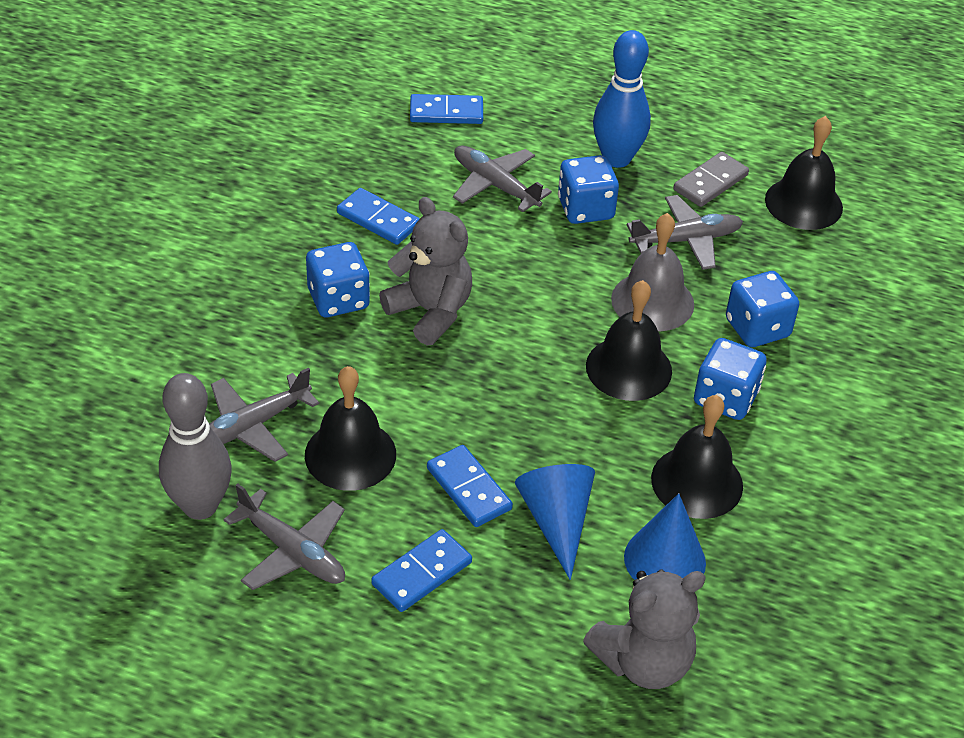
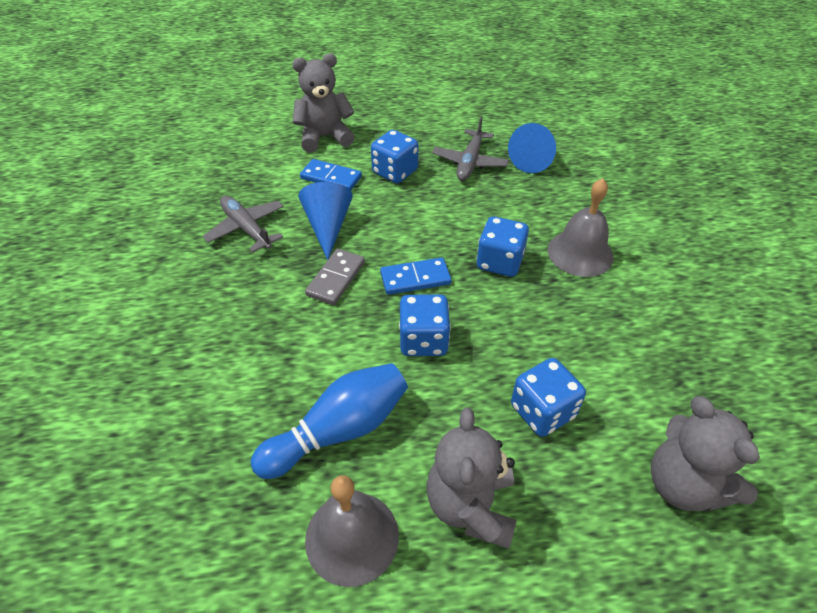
black bell: 4 -> 0
blue domino: 4 -> 2
grey bell: 1 -> 2
grey bowling pin: 1 -> 0
grey plane: 4 -> 2
grey teddy bear: 2 -> 3

